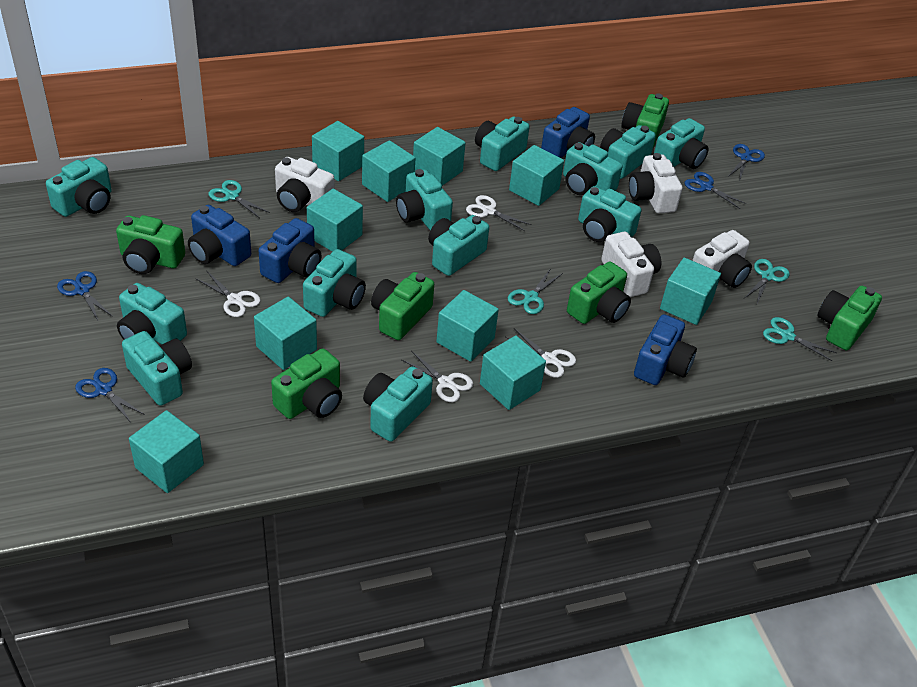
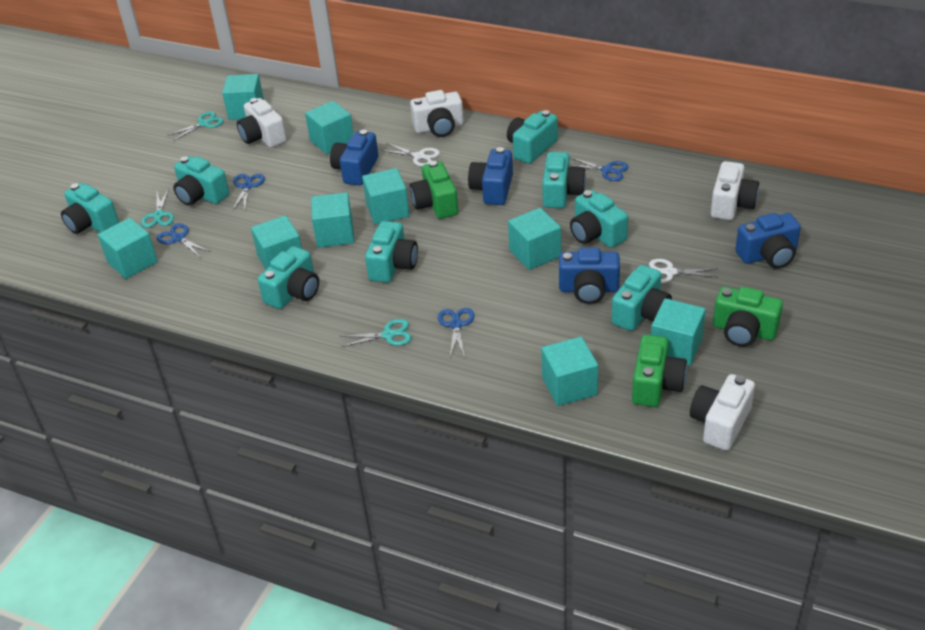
green camera: 6 -> 3
turquoise camera: 12 -> 8
turquoise cube: 10 -> 9
turquoise scissors: 4 -> 3
white scissors: 4 -> 2

